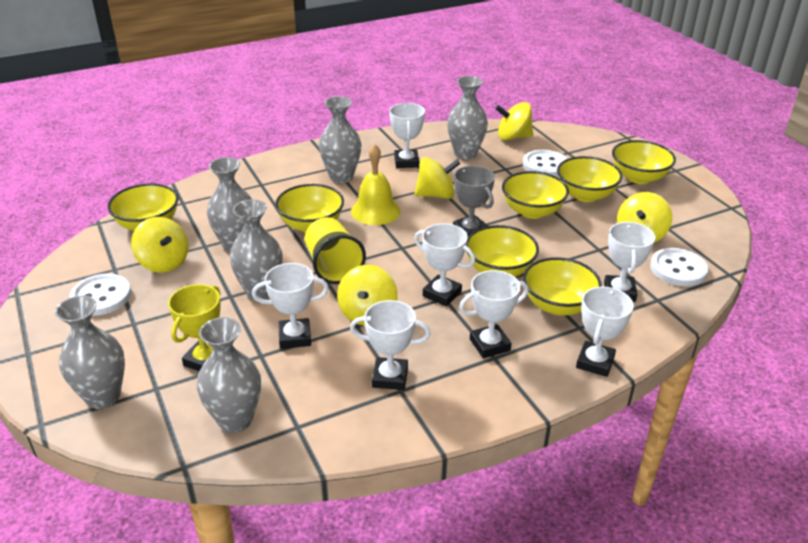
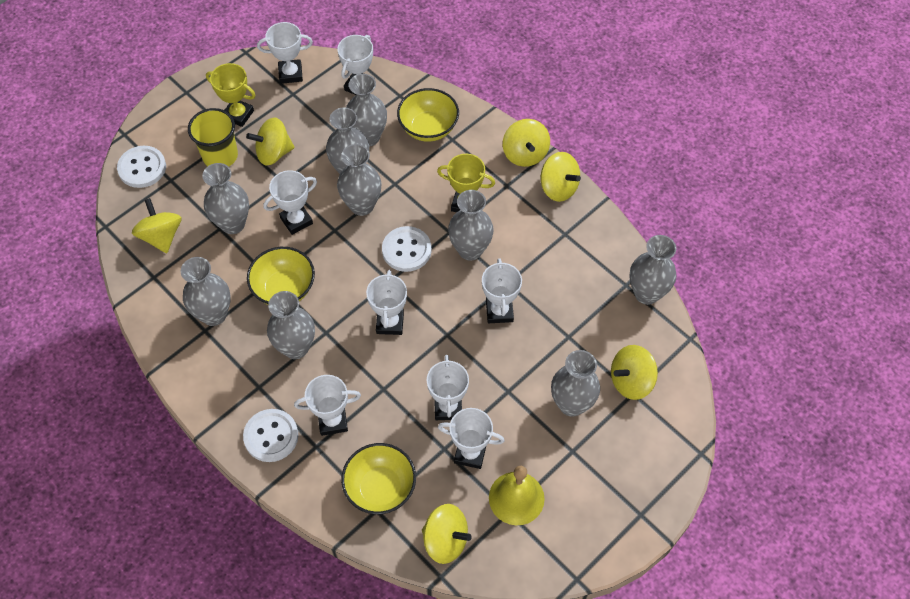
grey trophy: 1 -> 0
grey vase: 6 -> 9
white trophy: 7 -> 8
yellow bowl: 7 -> 3
yellow spinning top: 5 -> 6
yellow trophy: 1 -> 2

